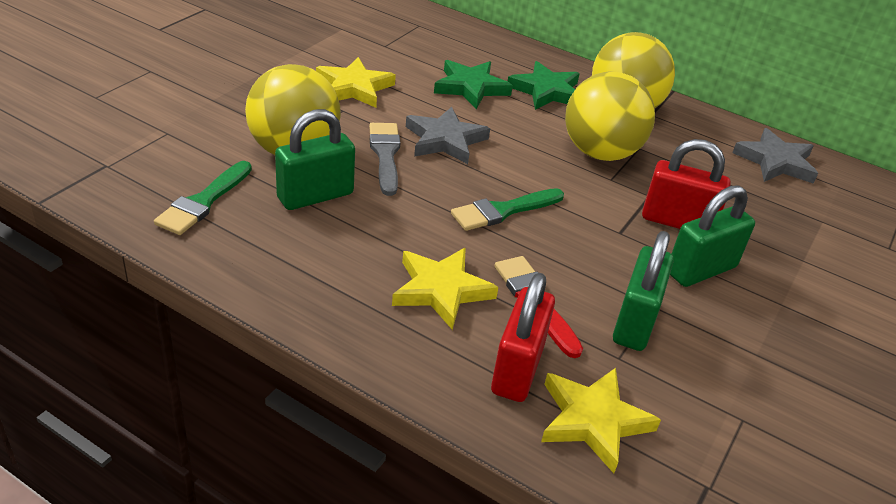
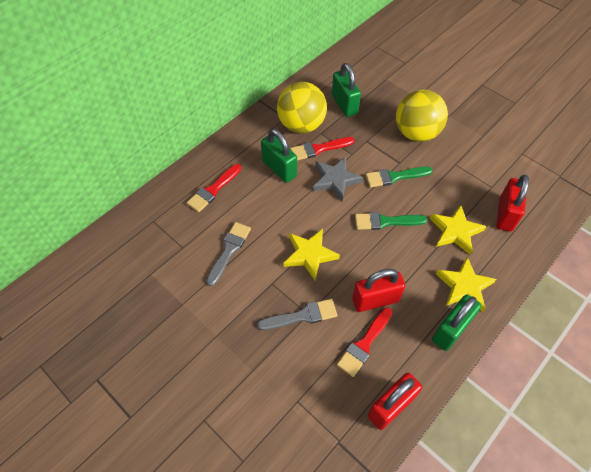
green star: 2 -> 0
grey brush: 1 -> 2
grey star: 2 -> 1
red brush: 1 -> 3
red padlock: 2 -> 3
yellow ball: 3 -> 2

